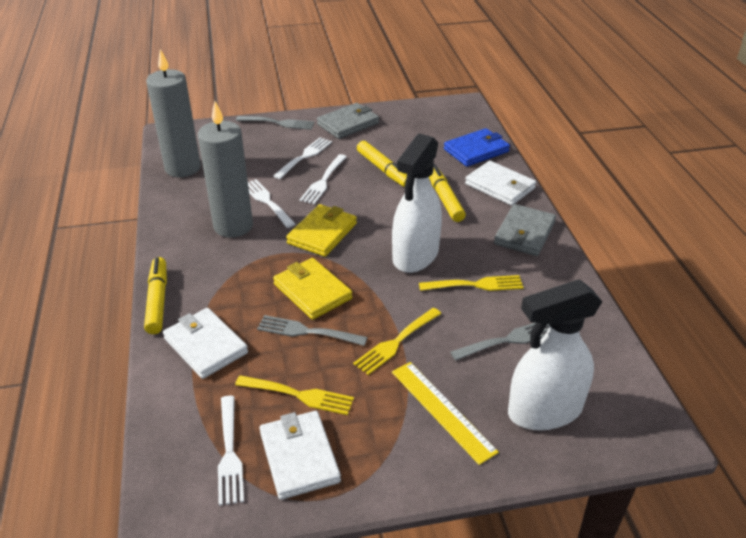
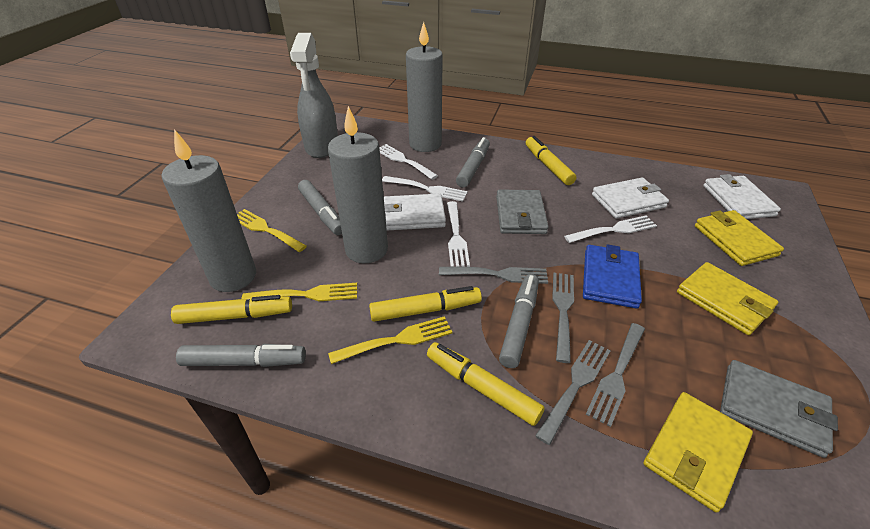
grey candle: 2 -> 3
grey fork: 3 -> 4
grey marker: 0 -> 4
grey spray bottle: 0 -> 1
white spray bottle: 2 -> 0
yellow marker: 3 -> 4
yellow ruler: 1 -> 0
yellow wallet: 2 -> 3

